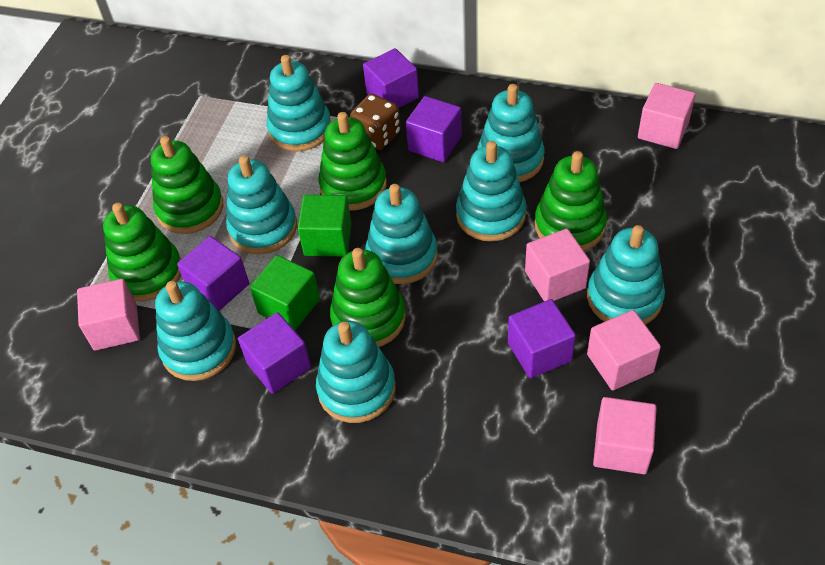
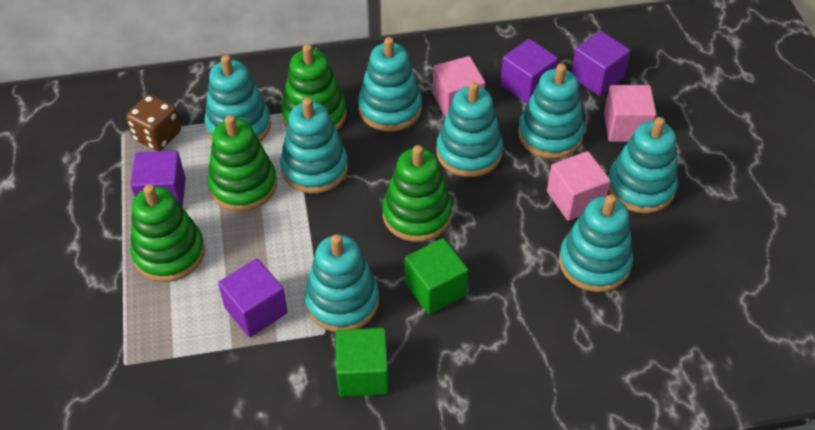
green stacking toy: 5 -> 4
pink cube: 5 -> 3
purple cube: 5 -> 4

